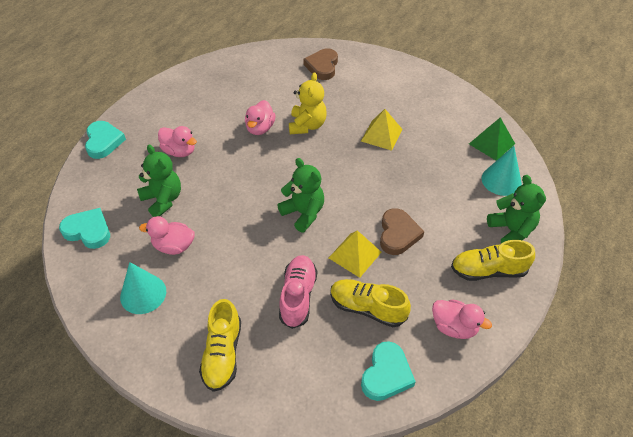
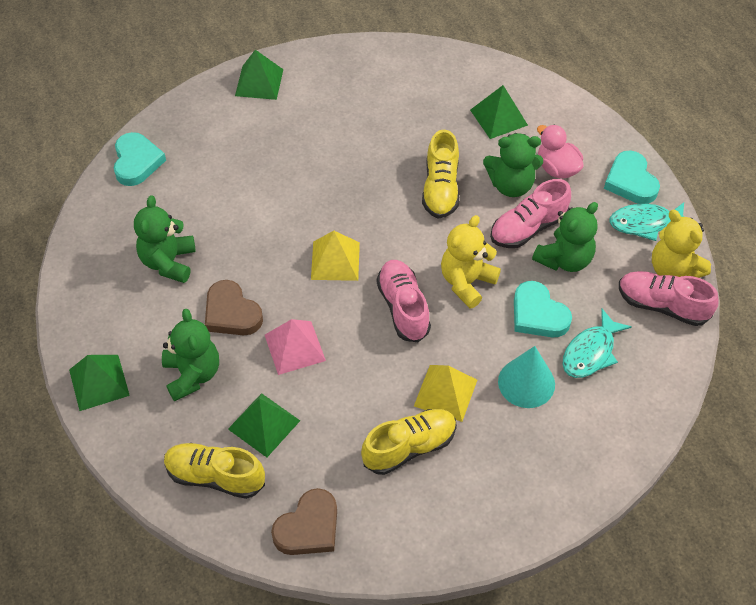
green pyramid: 1 -> 4
green teddy bear: 3 -> 4
pink duck: 4 -> 1
pink pyramid: 0 -> 1
pink shoe: 1 -> 3
turquoise cone: 2 -> 1
turquoise fish: 0 -> 2
yellow teddy bear: 1 -> 2

